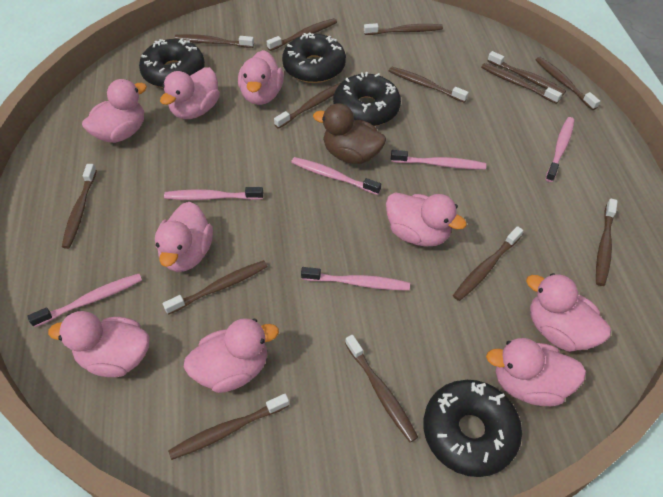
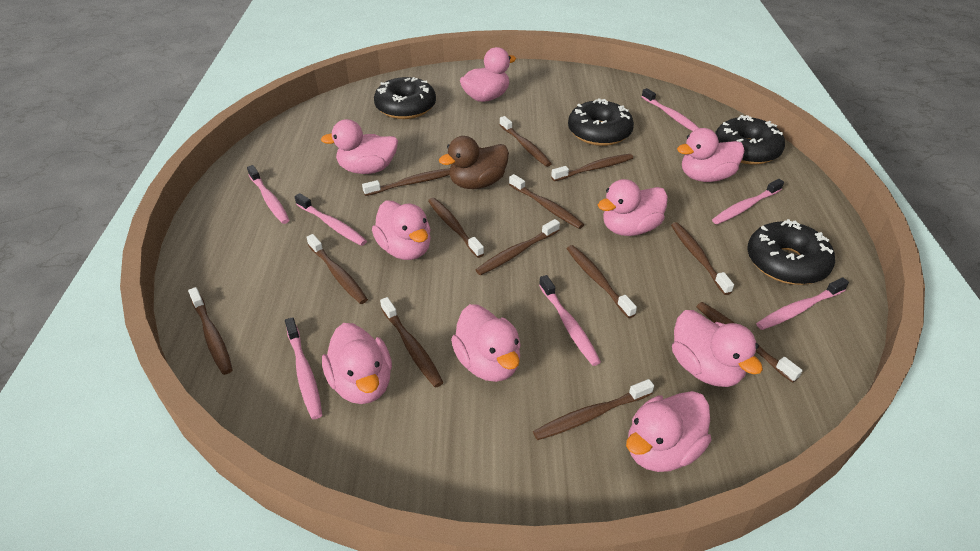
brown toothbrush: 14 -> 13
pink toothbrush: 6 -> 7

